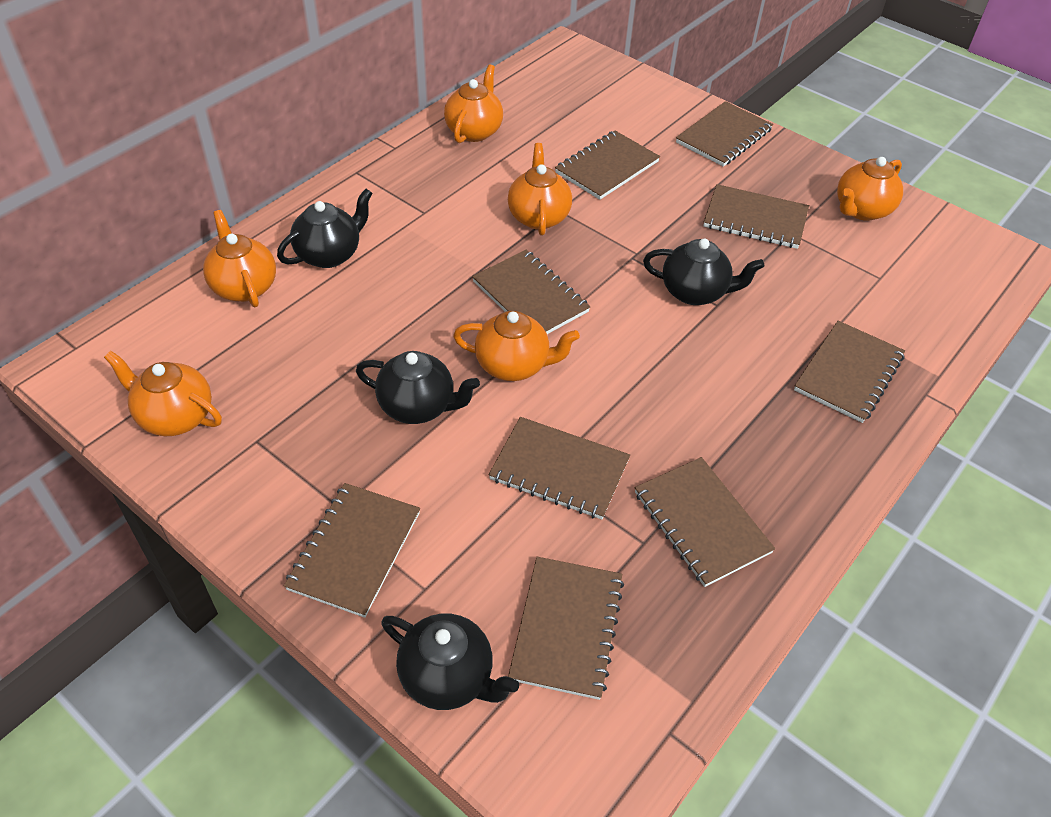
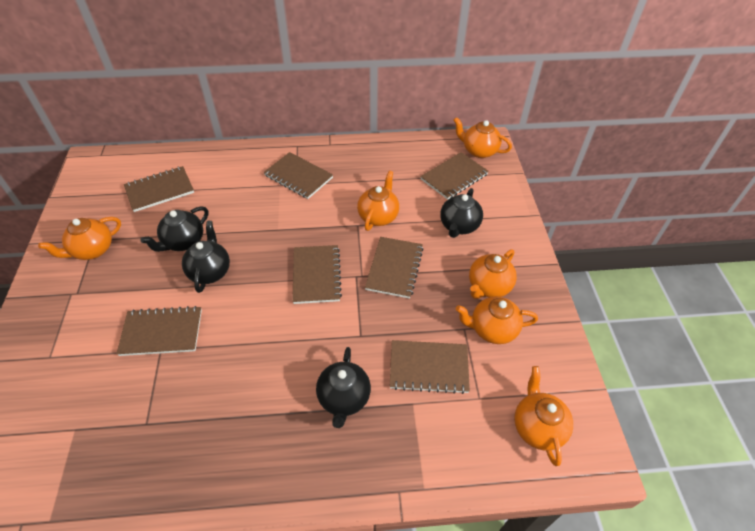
brown notebook: 9 -> 7

